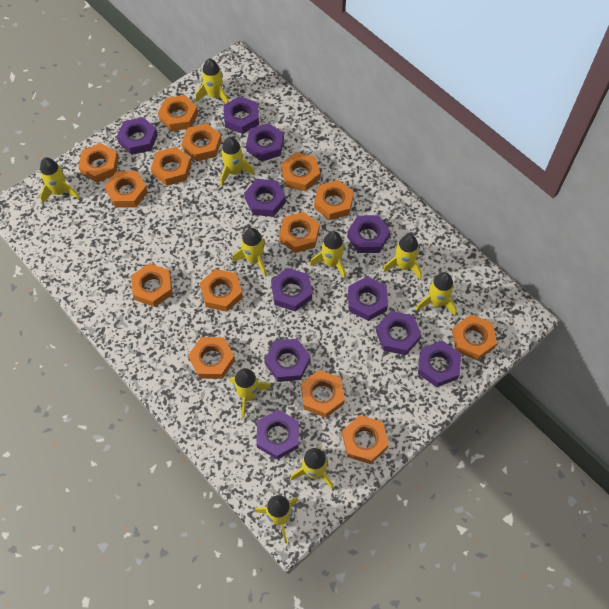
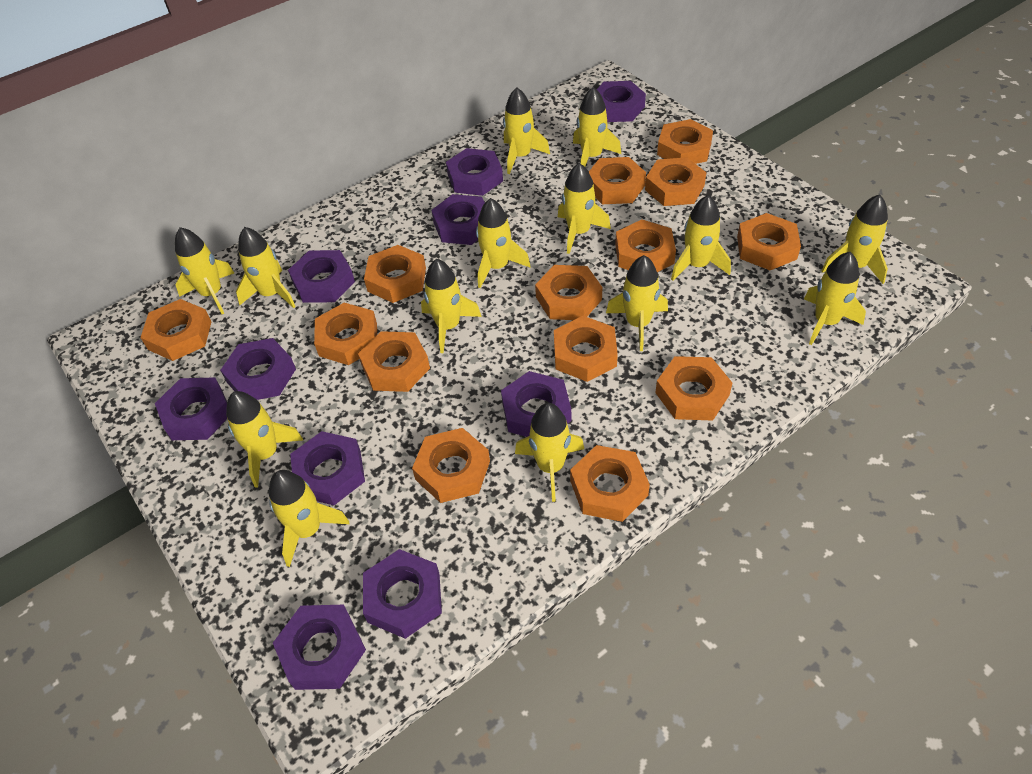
purple nut: 11 -> 10
yellow rocket: 10 -> 14

